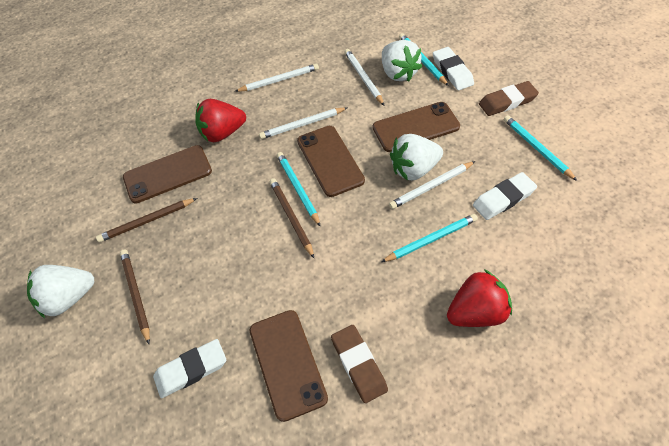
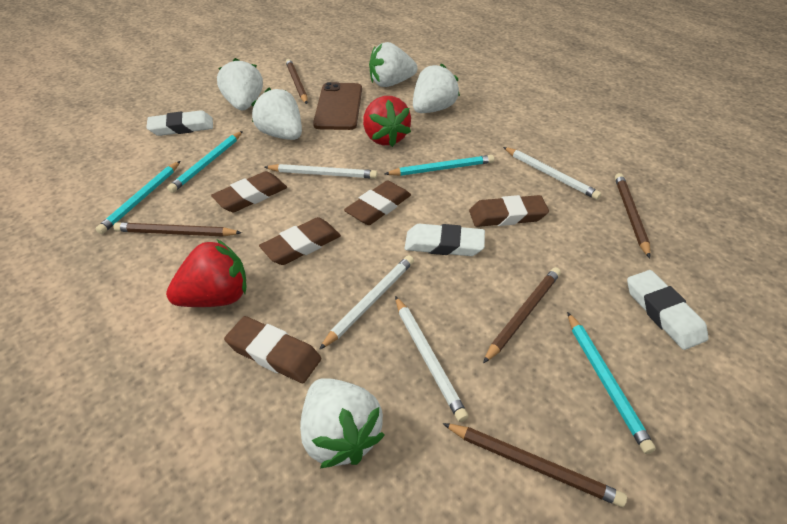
brown eraser: 2 -> 5
brown pencil: 3 -> 5
brown phone: 4 -> 1
white strawberry: 3 -> 5

